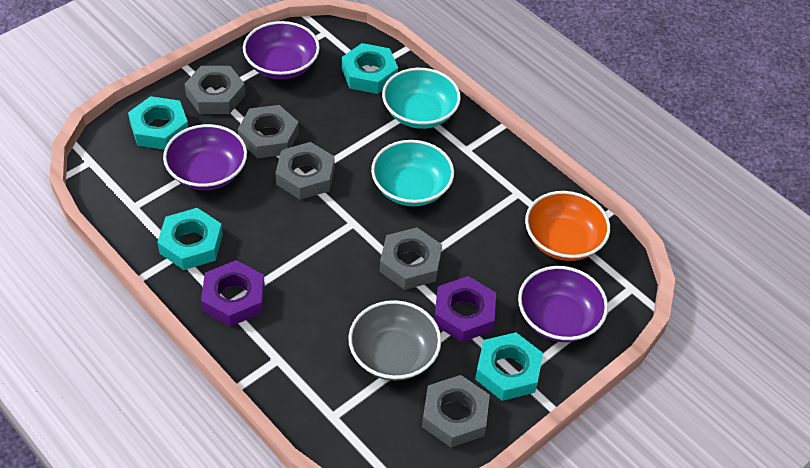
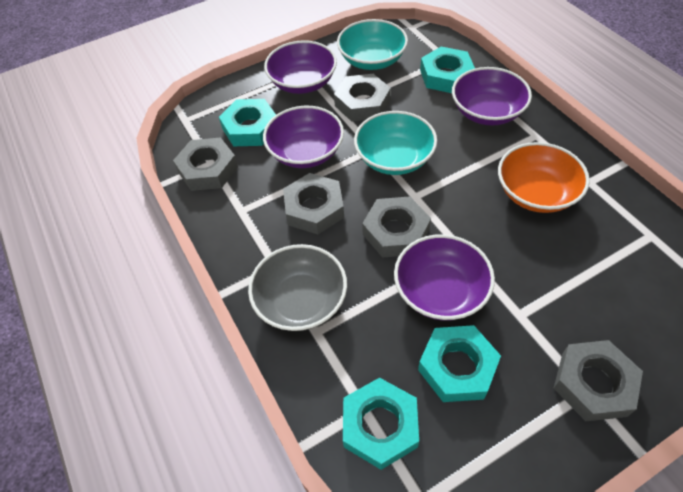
purple bowl: 3 -> 4
purple nut: 2 -> 0

